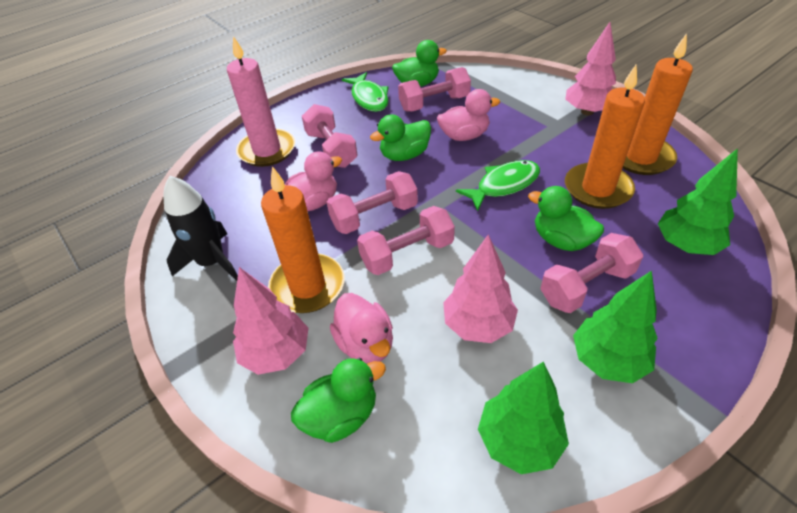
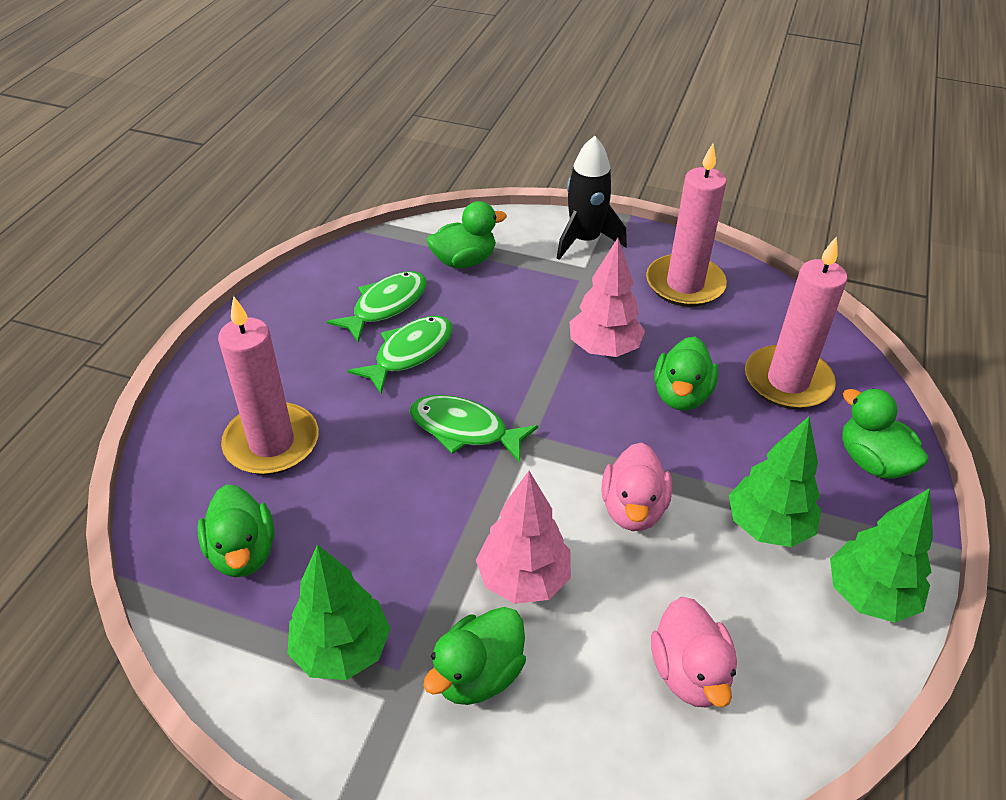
green duck: 4 -> 5
green fish: 2 -> 3
orange candle: 3 -> 0
pink candle: 1 -> 3
pink duck: 3 -> 2
pink dumbbell: 5 -> 0
pink tree: 3 -> 2

